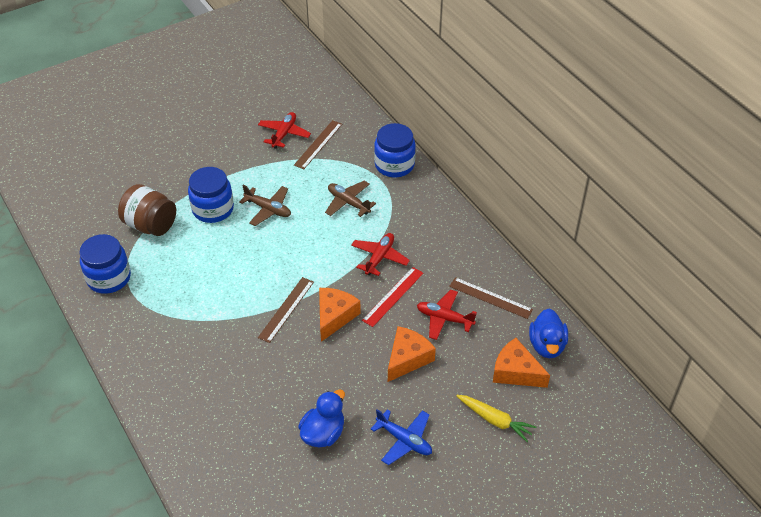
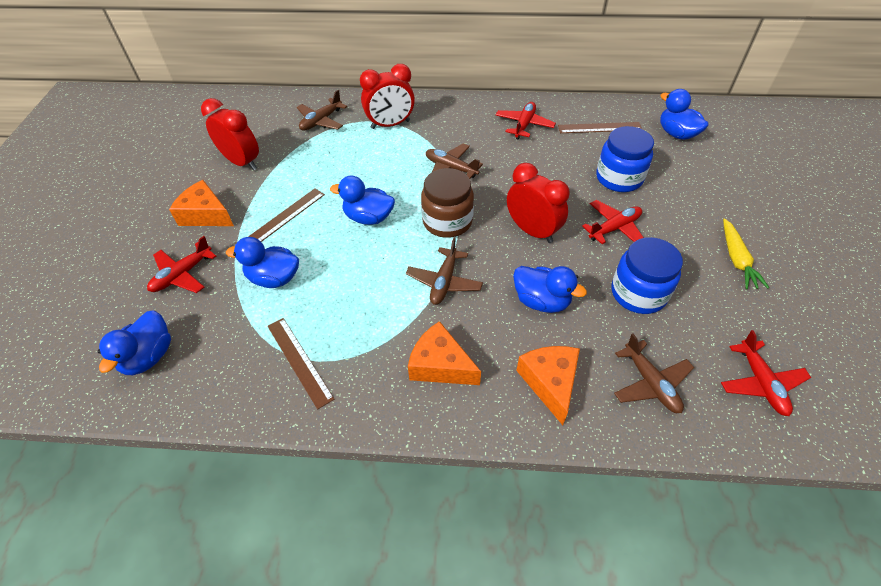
blue duck: 2 -> 5
blue jar: 3 -> 2
blue plane: 1 -> 0
brown plane: 2 -> 4
red clock: 0 -> 3
red plane: 3 -> 4
red ruler: 1 -> 0

